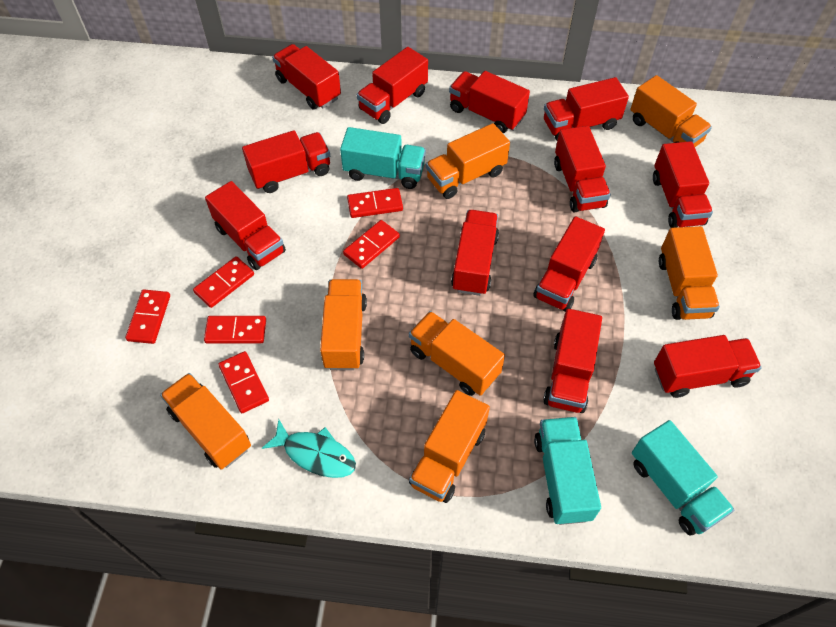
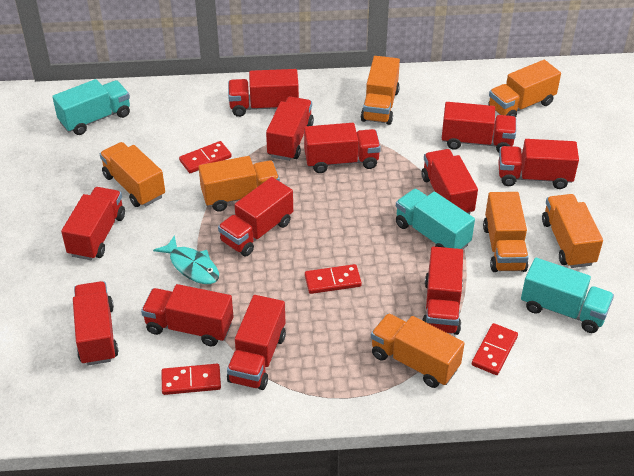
red domino: 6 -> 4

